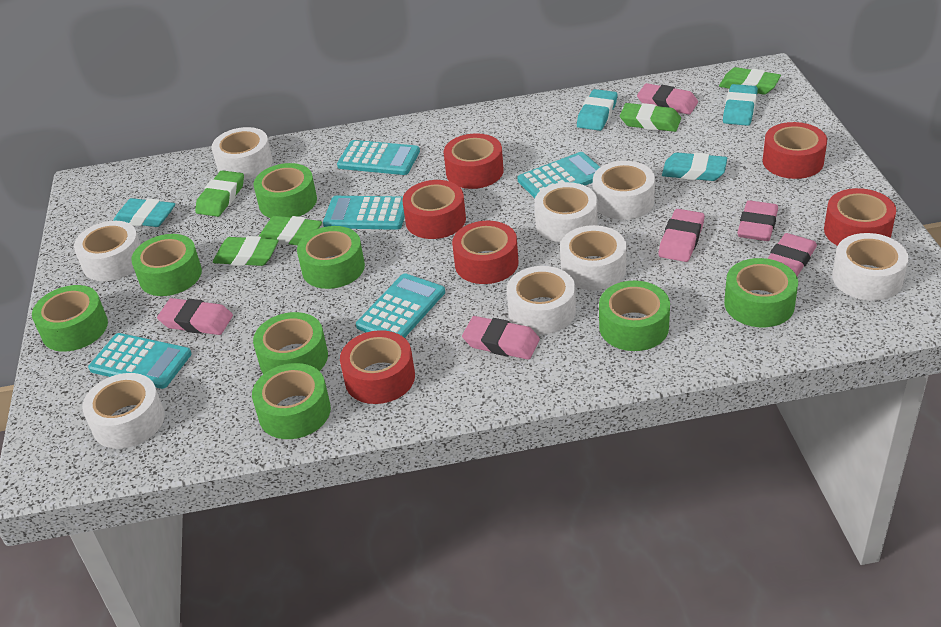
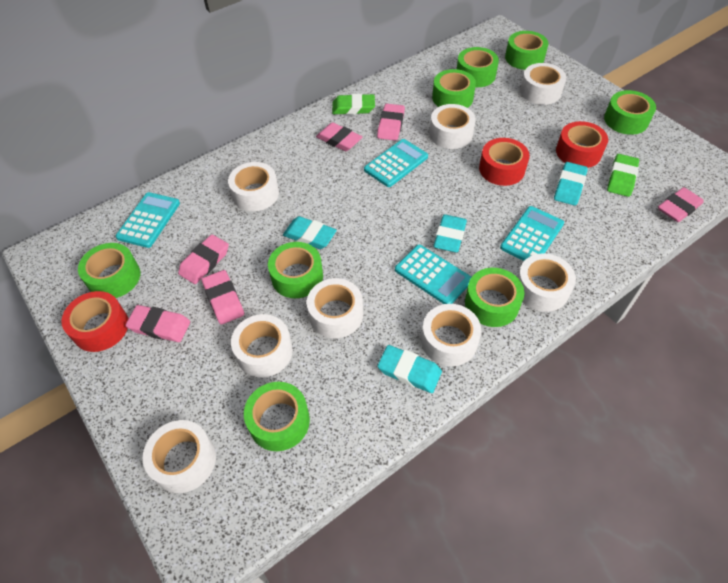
green eraser: 5 -> 2
red tape: 6 -> 3
turquoise calculator: 5 -> 4

